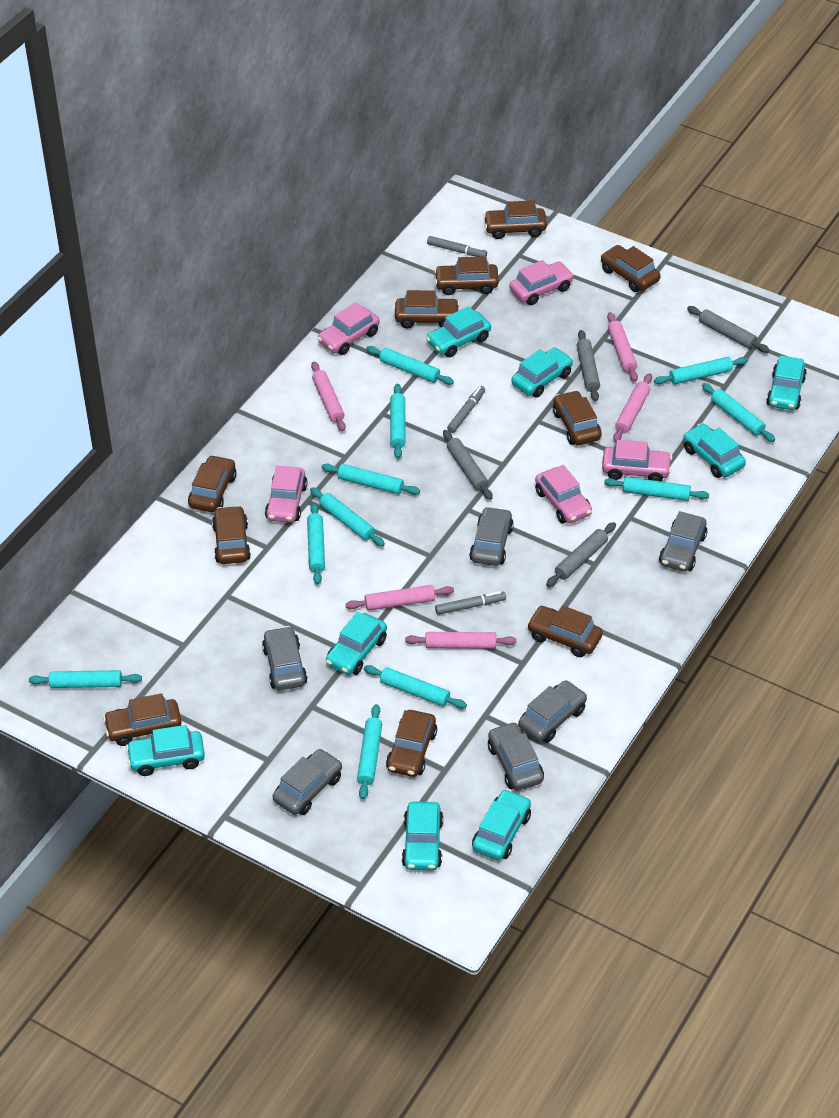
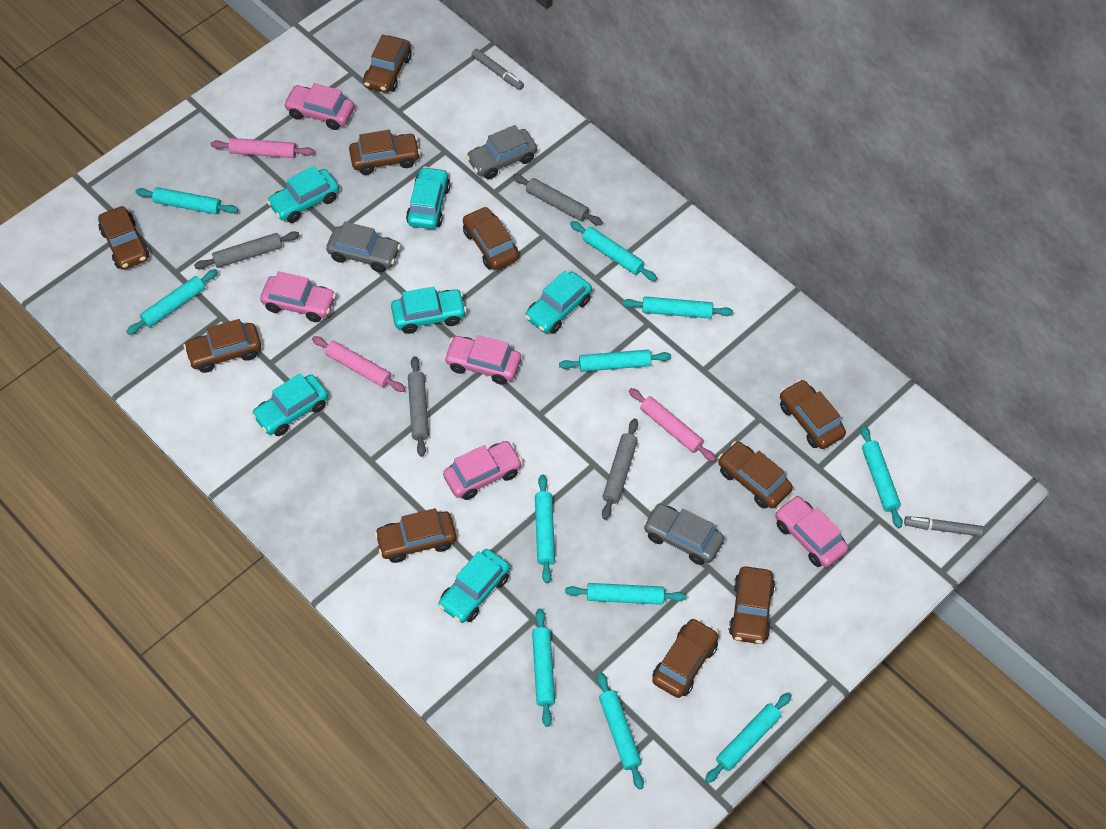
grey car: 6 -> 3
grey marker: 3 -> 2
pink rolling pin: 5 -> 3
turquoise car: 8 -> 6

